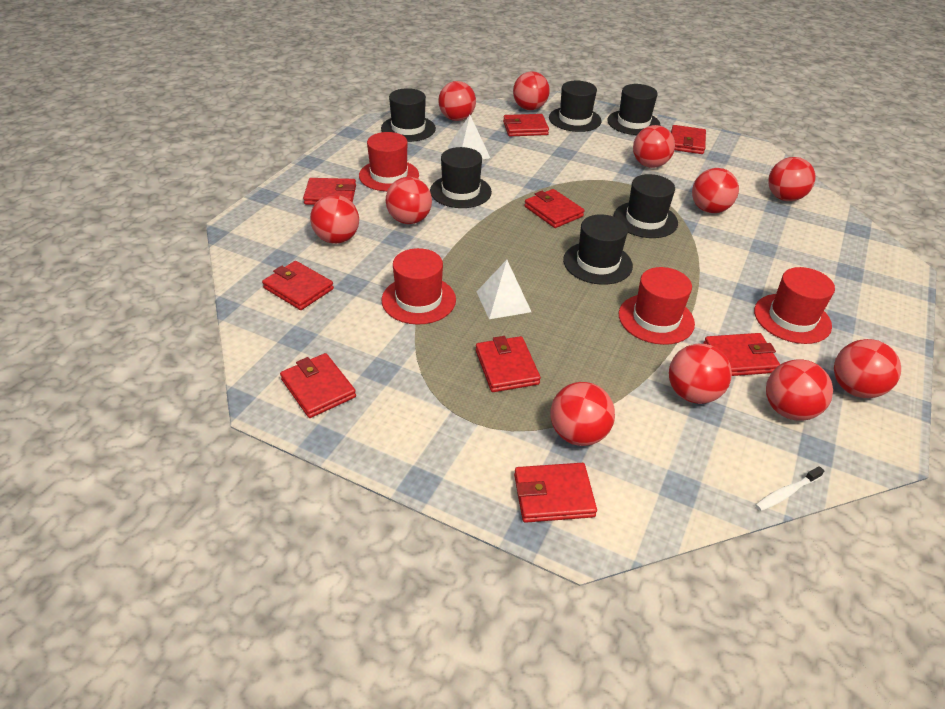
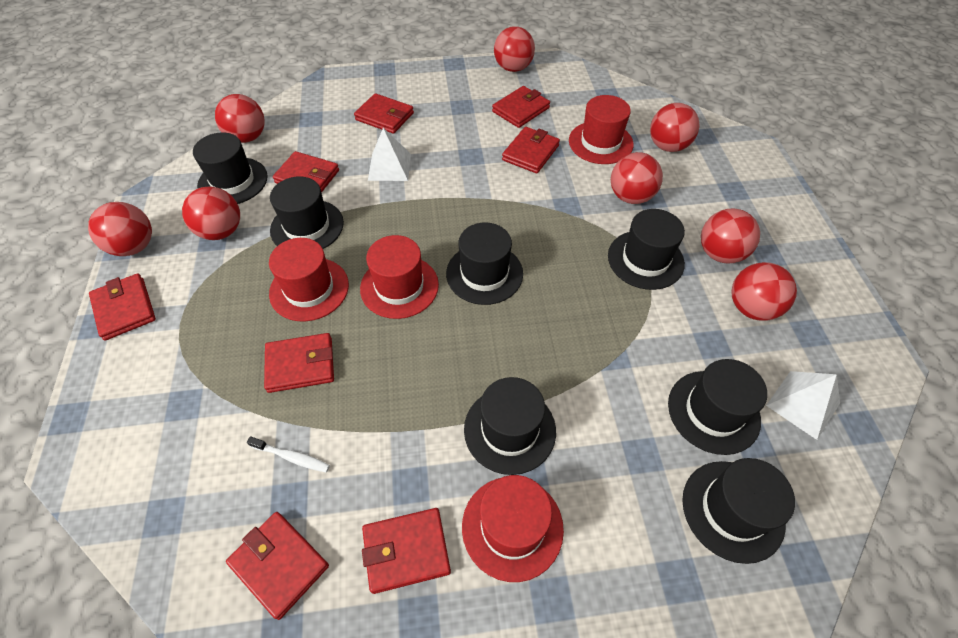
black hat: 6 -> 7
red ball: 11 -> 8
red wallet: 9 -> 8

